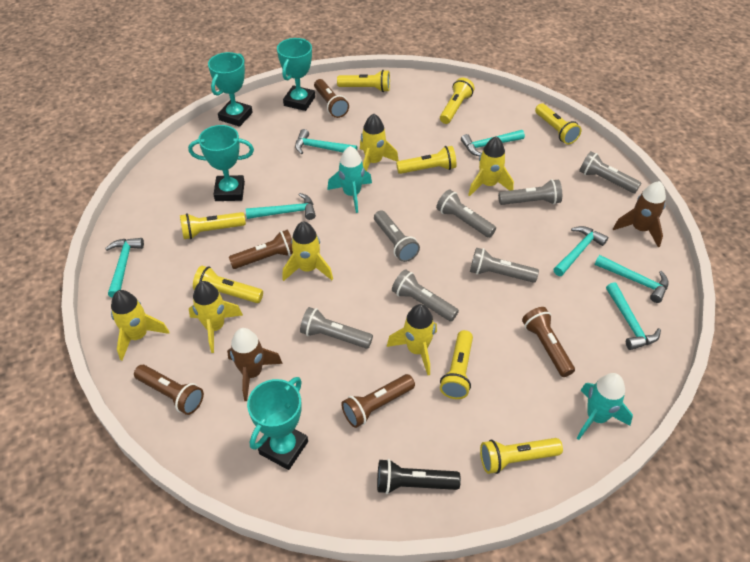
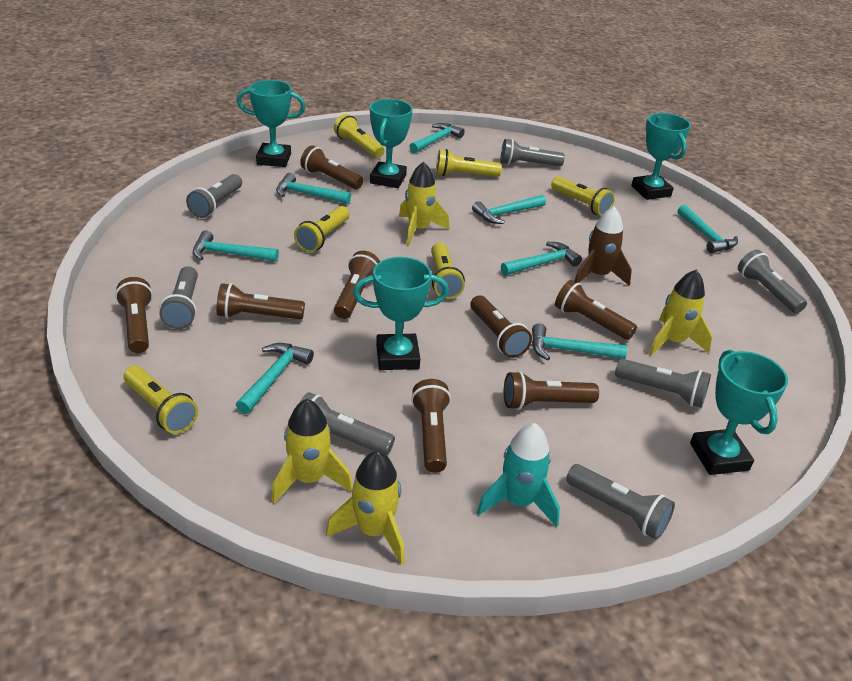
black flashlight: 1 -> 0
brown flashlight: 5 -> 8
brown rocket: 2 -> 1
turquoise hammer: 7 -> 8
turquoise rocket: 2 -> 1
turquoise trophy: 4 -> 5
yellow flashlight: 8 -> 6
yellow rocket: 6 -> 4

